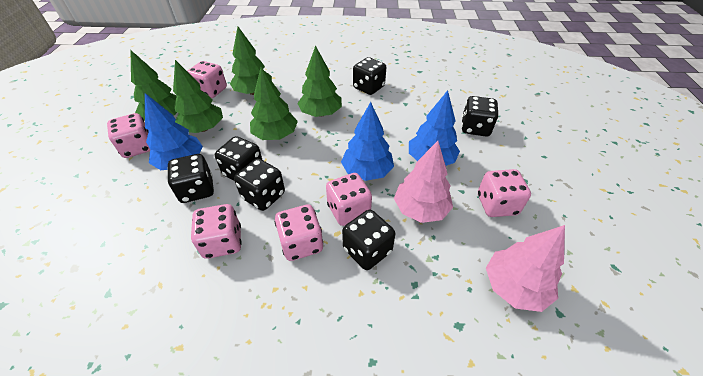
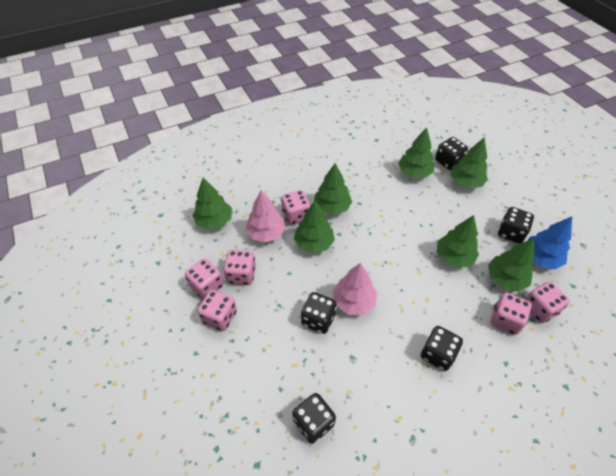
black dice: 6 -> 5
blue tree: 3 -> 1
green tree: 5 -> 7

